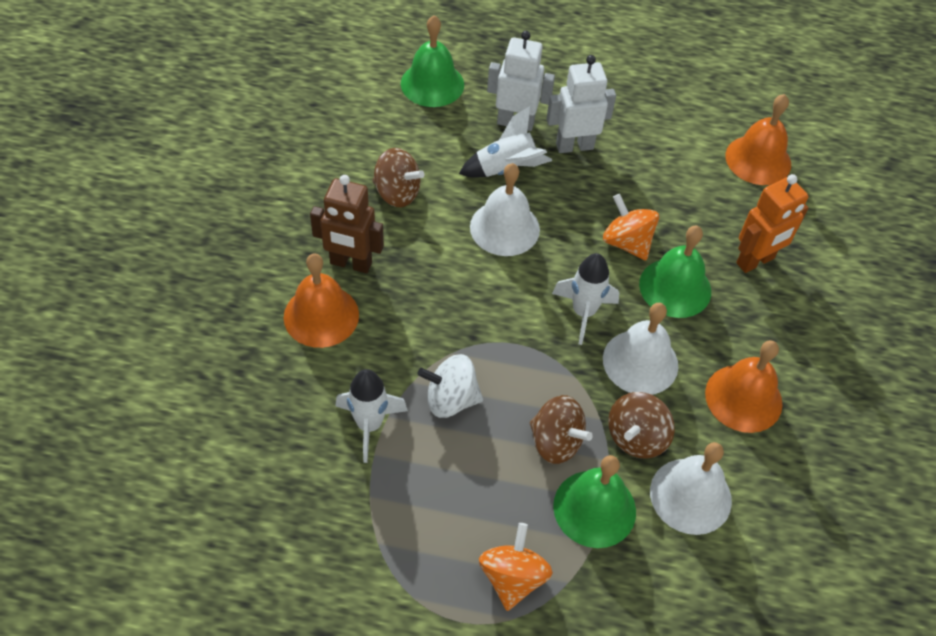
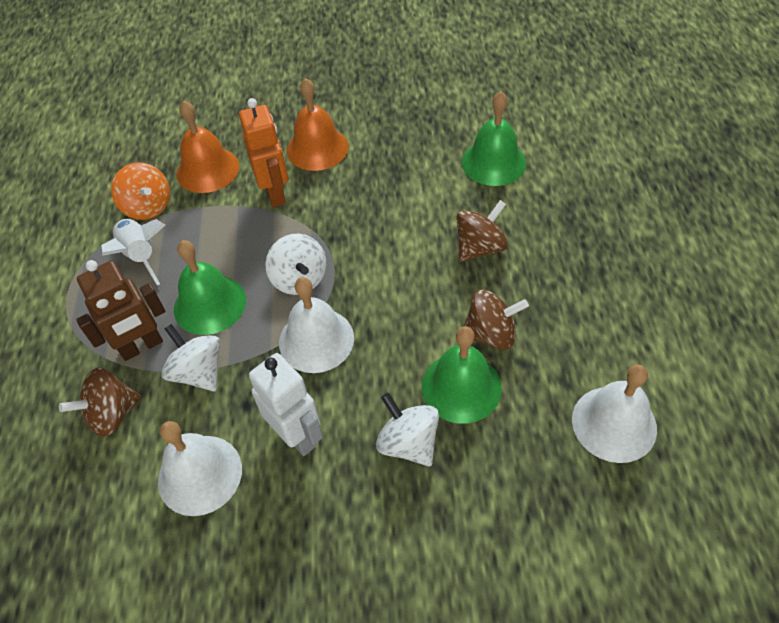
orange bell: 3 -> 2
orange spinning top: 2 -> 1
white robot: 2 -> 1
white rocket: 3 -> 1
white spinning top: 1 -> 3

